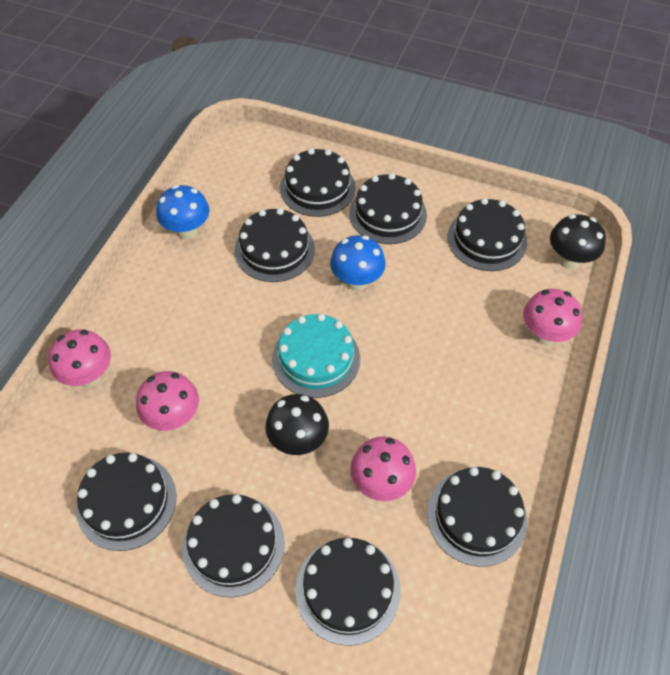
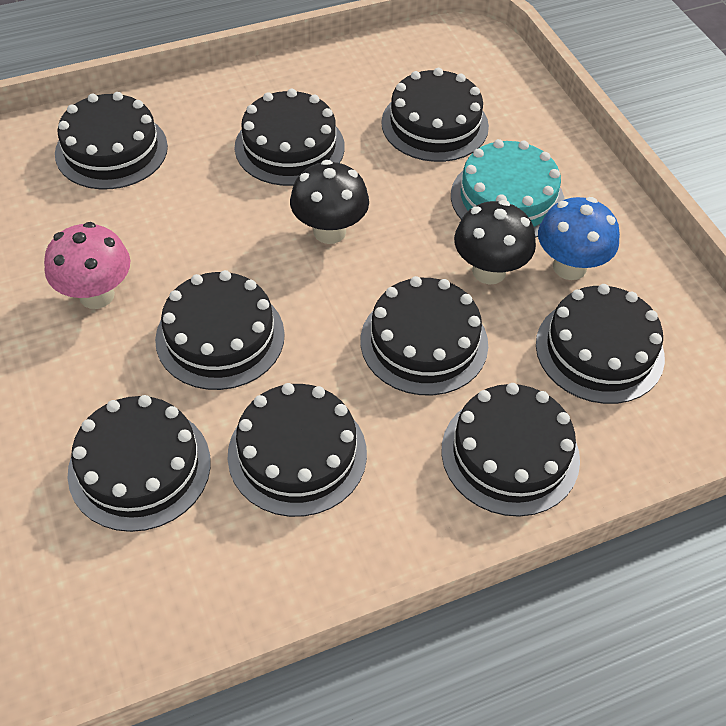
black cake: 8 -> 9
blue mushroom: 2 -> 1
pink mushroom: 4 -> 1

